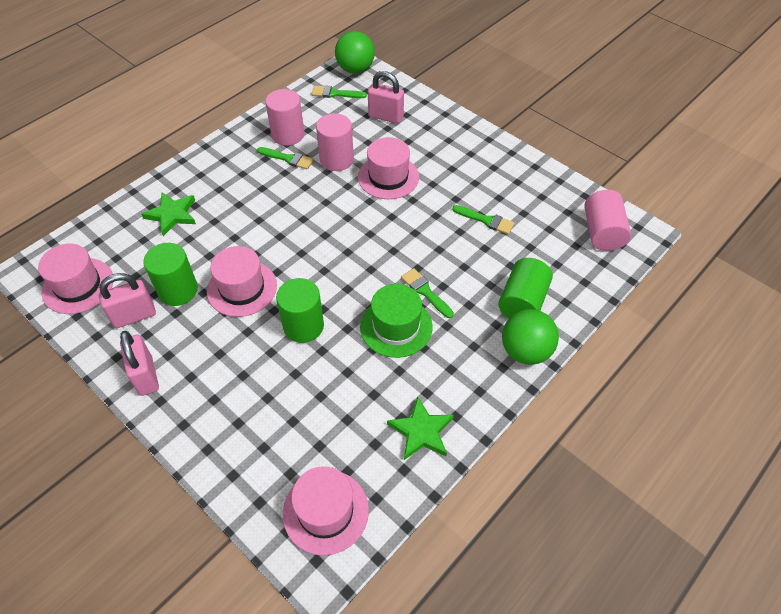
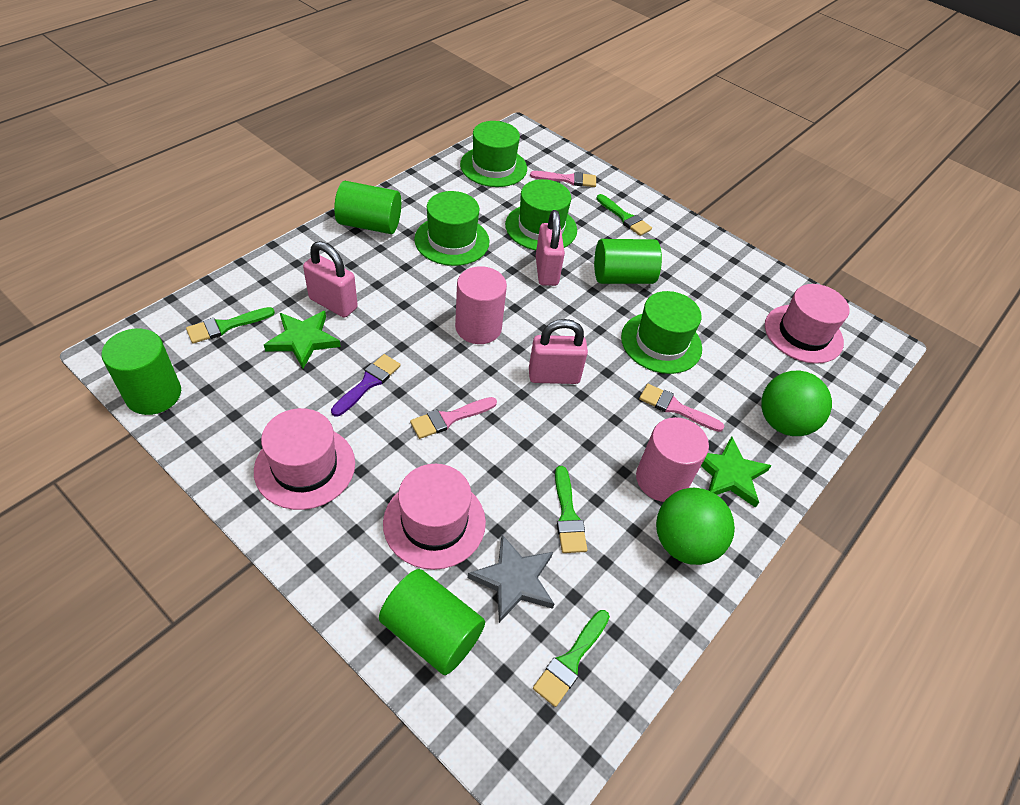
green cylinder: 3 -> 4
green hat: 1 -> 4
grey star: 0 -> 1
pink brush: 0 -> 3
pink cylinder: 3 -> 2
pink hat: 4 -> 3
purple brush: 0 -> 1

